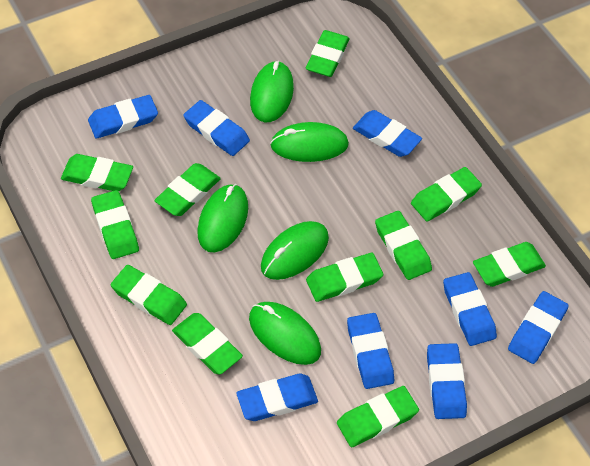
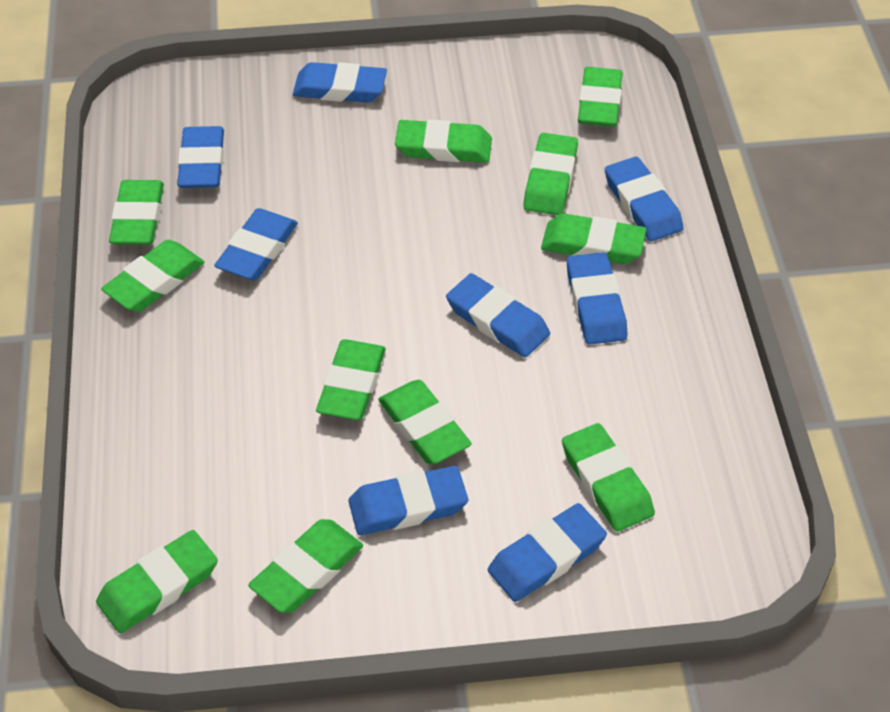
green mouse: 5 -> 0

